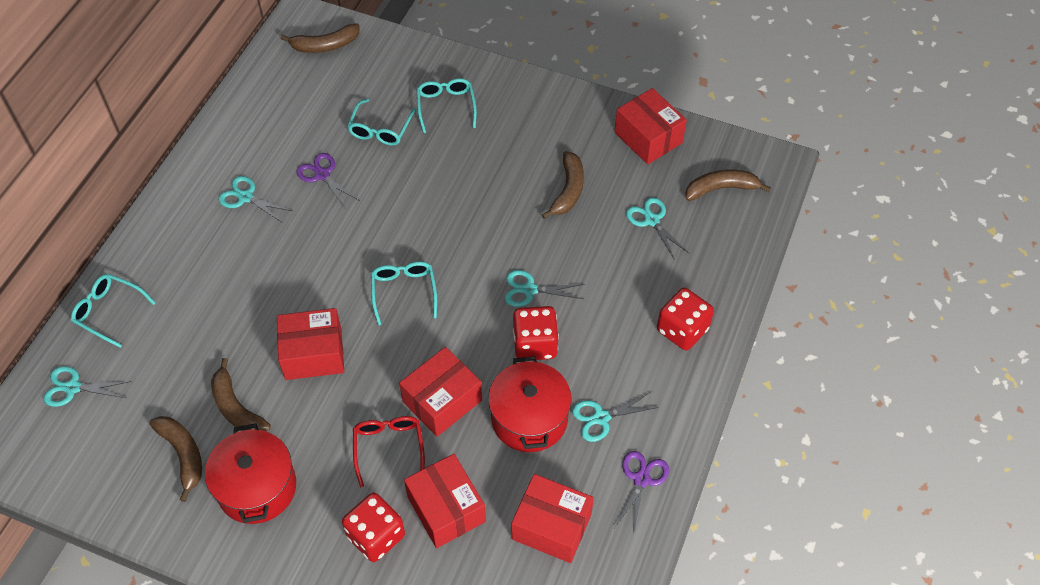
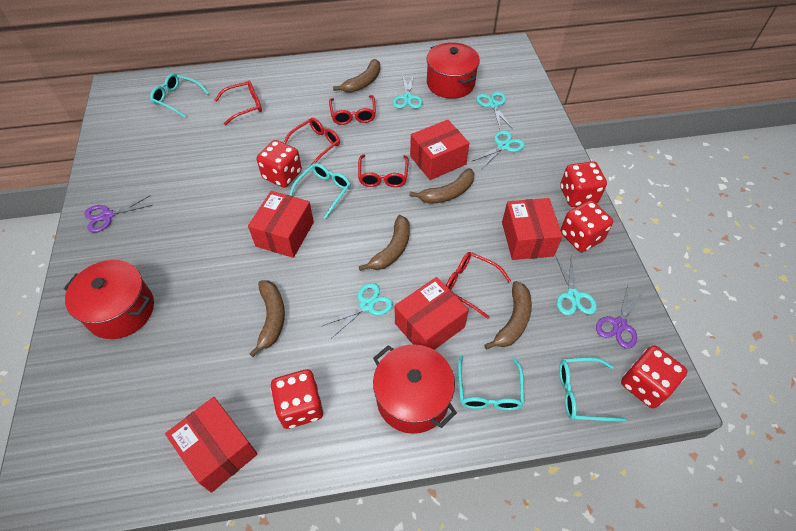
red dice: 3 -> 5
red glasses: 1 -> 5
red pot: 2 -> 3

